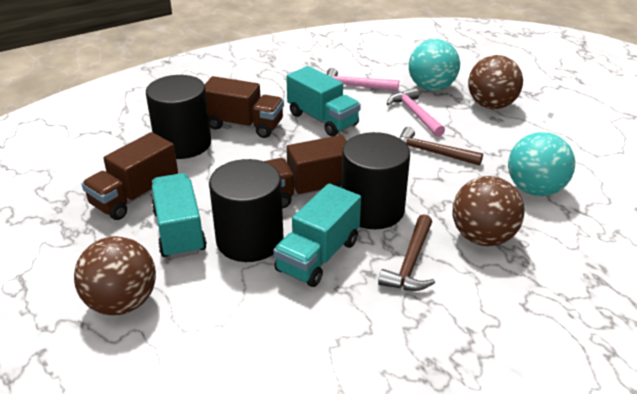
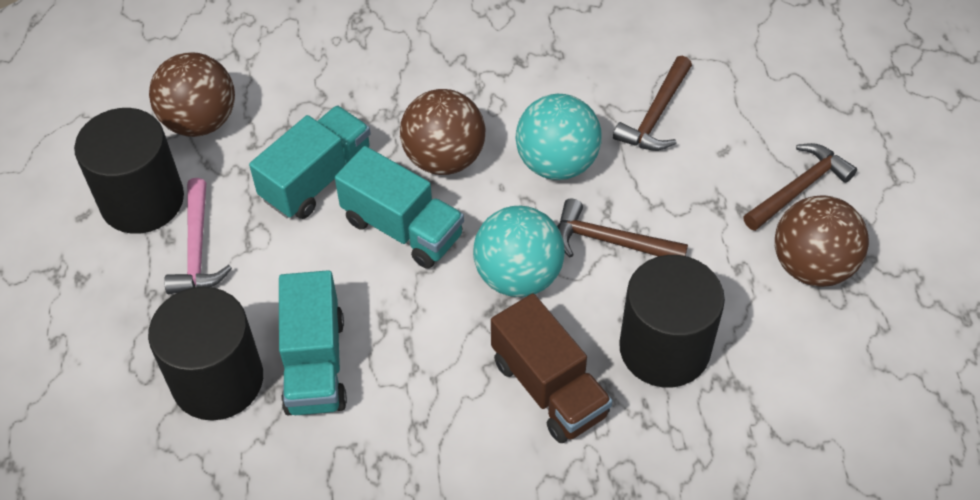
brown hammer: 2 -> 3
brown truck: 3 -> 1
pink hammer: 2 -> 1

